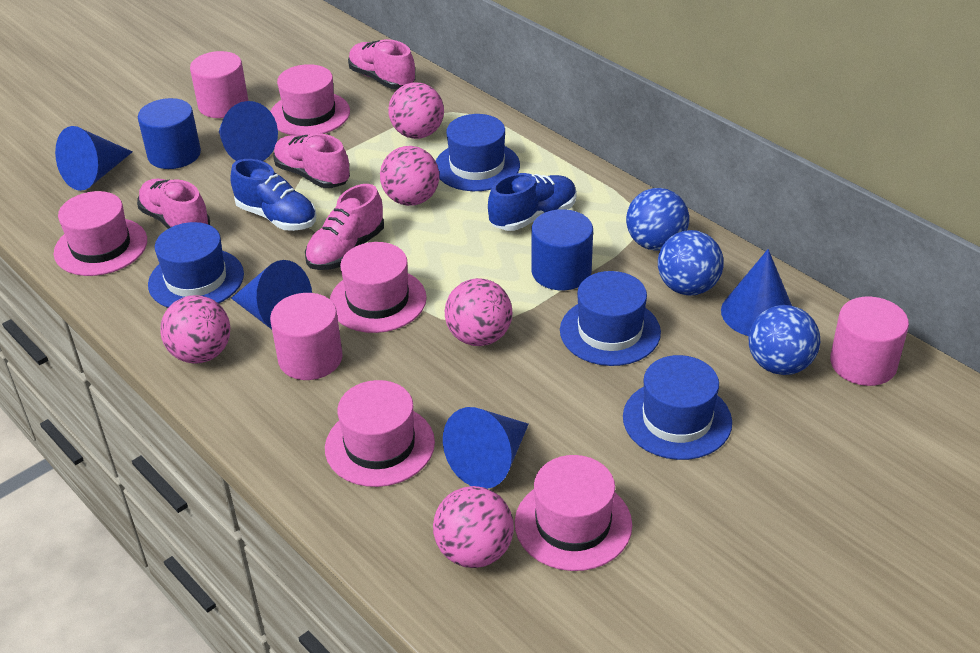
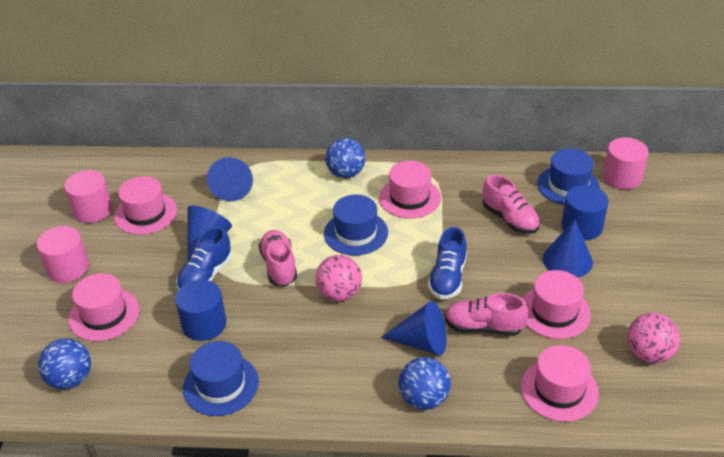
blue cone: 5 -> 4
blue hat: 4 -> 3
pink ball: 5 -> 2
pink shoe: 4 -> 3

